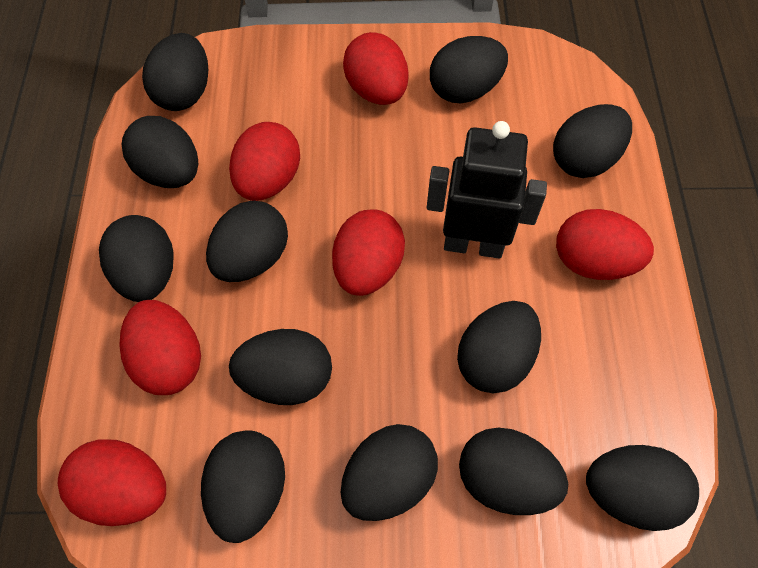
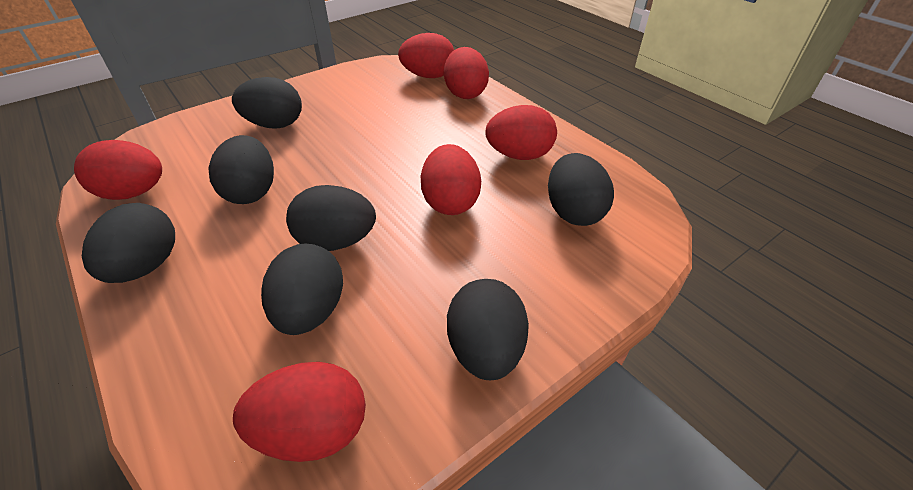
black egg: 12 -> 7
black robot: 1 -> 0

